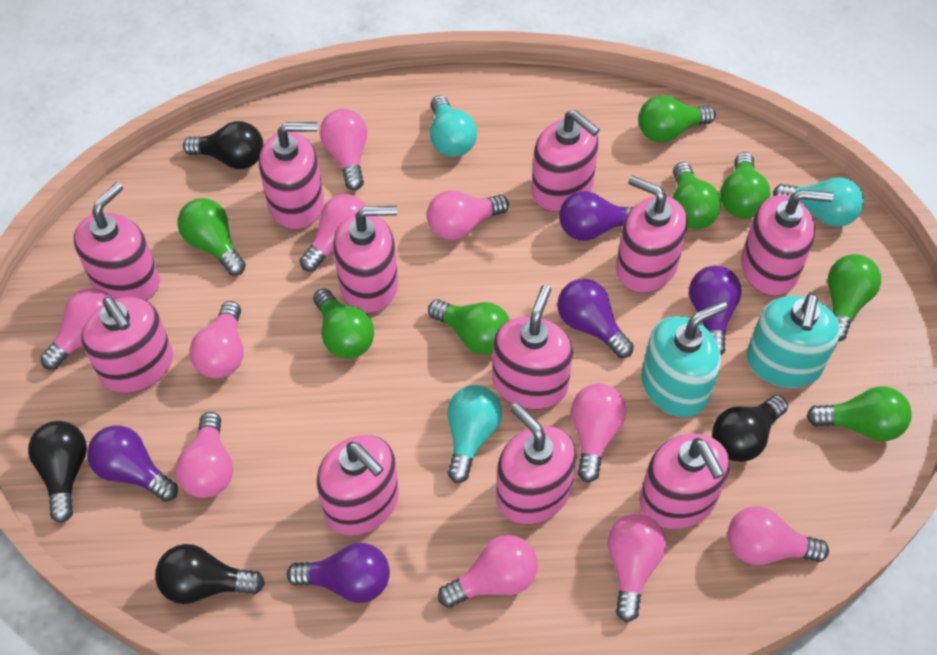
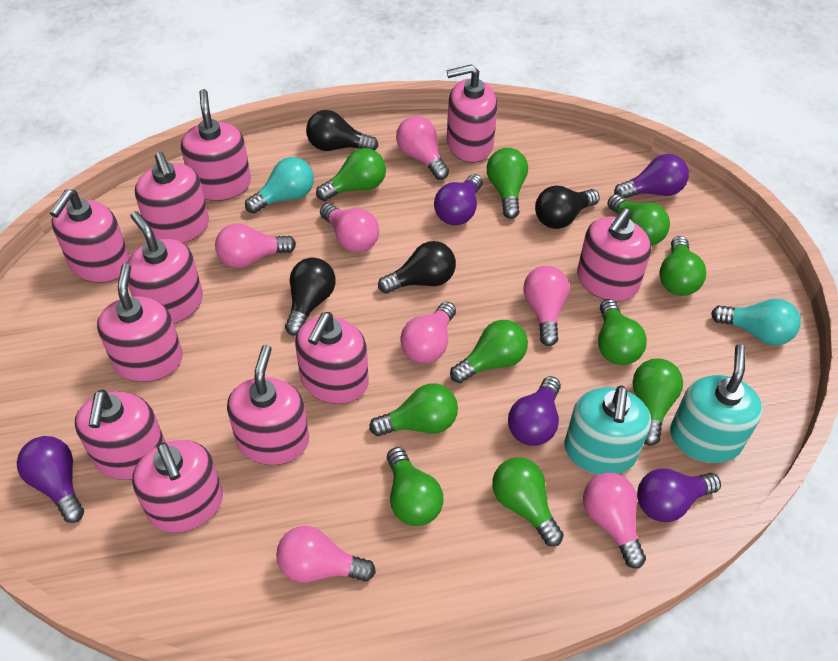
green light bulb: 8 -> 10
pink light bulb: 10 -> 7
turquoise light bulb: 3 -> 2

